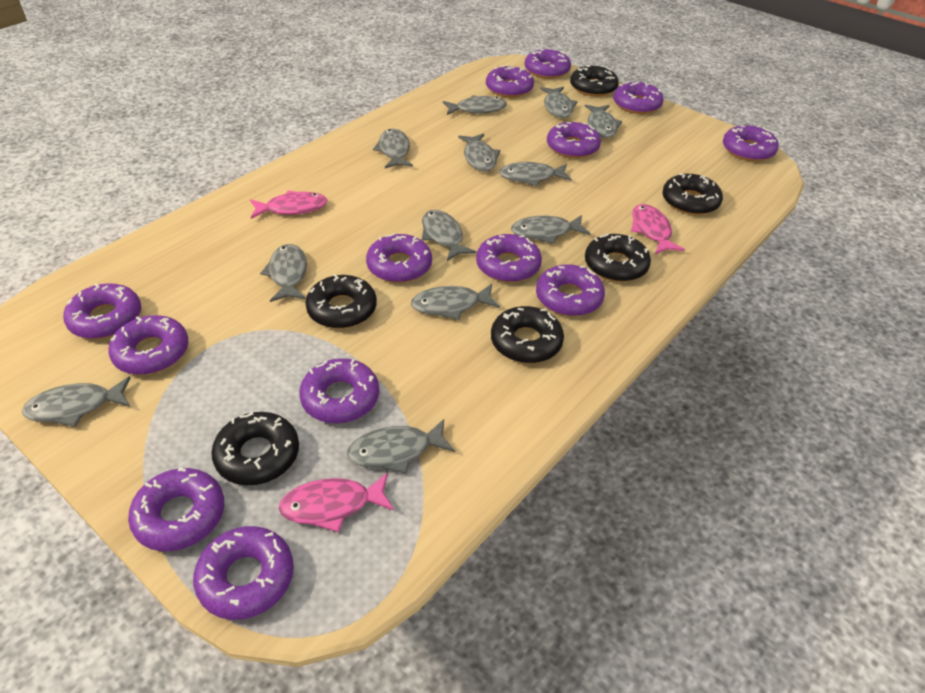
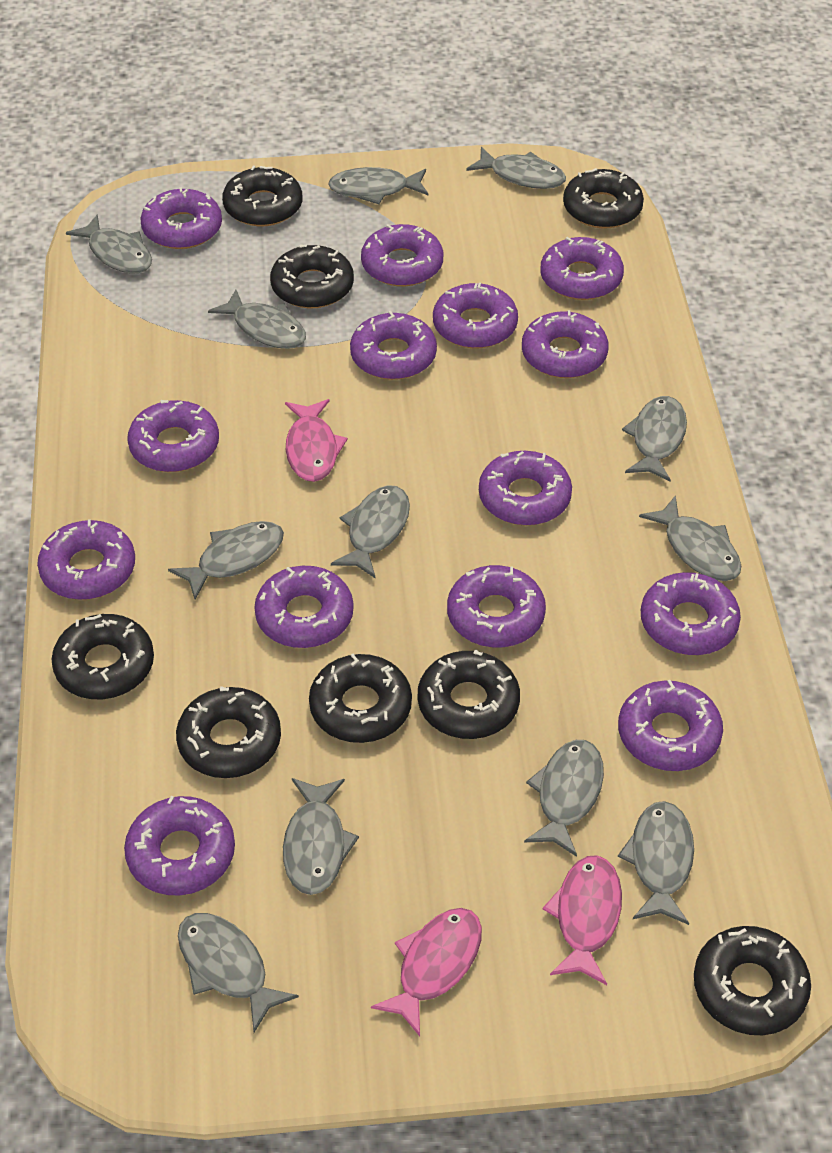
black donut: 6 -> 8
purple donut: 13 -> 14

